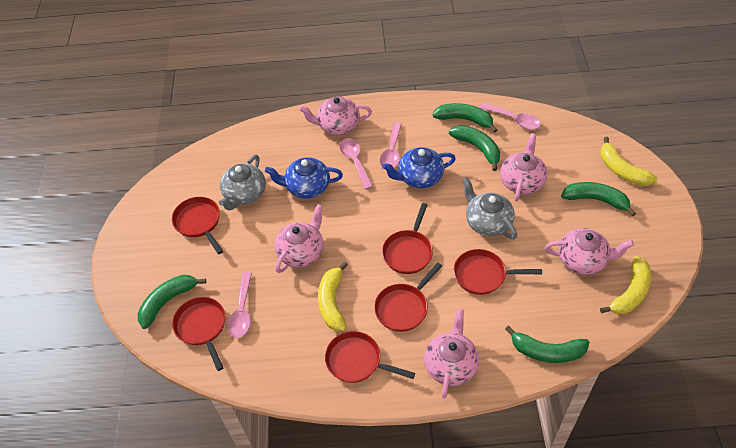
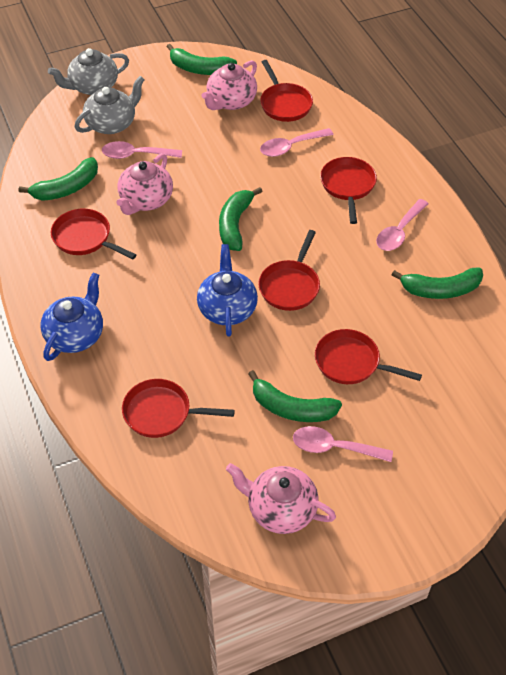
pink teapot: 5 -> 3
yellow banana: 3 -> 0

